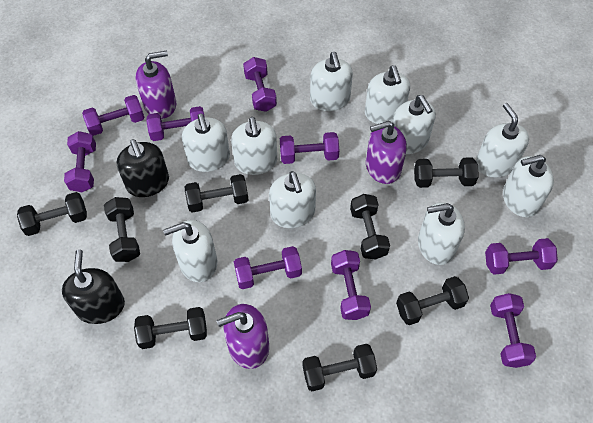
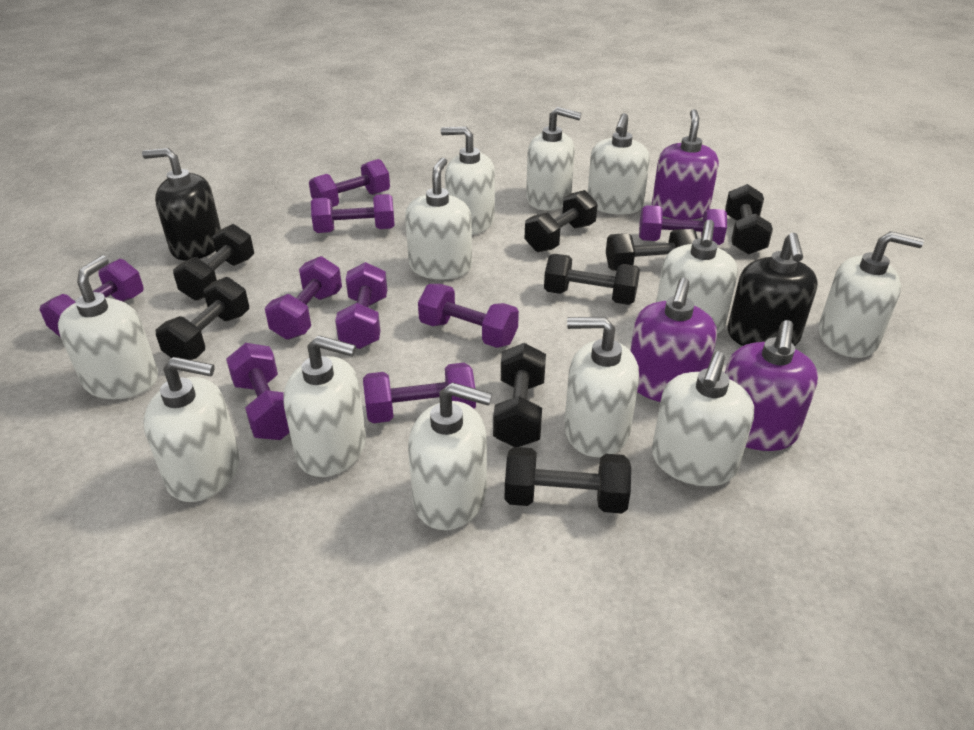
white soap dispenser: 10 -> 12

